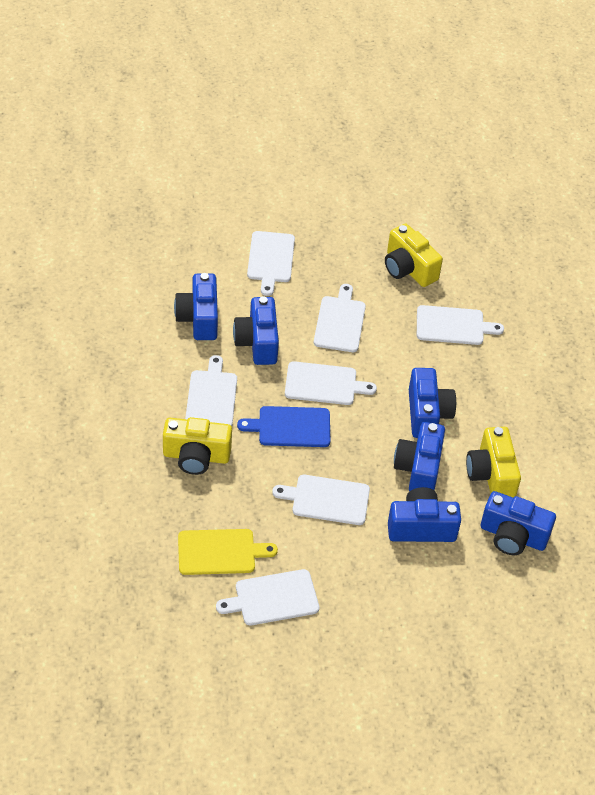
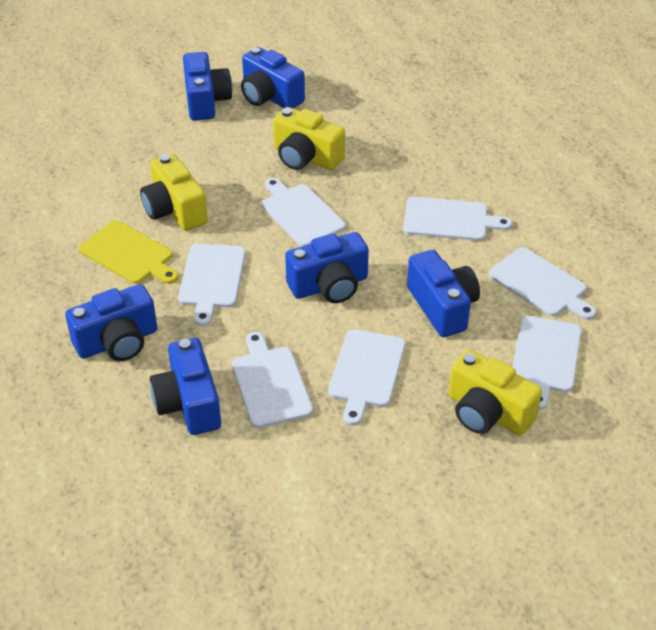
blue cutting board: 1 -> 0

